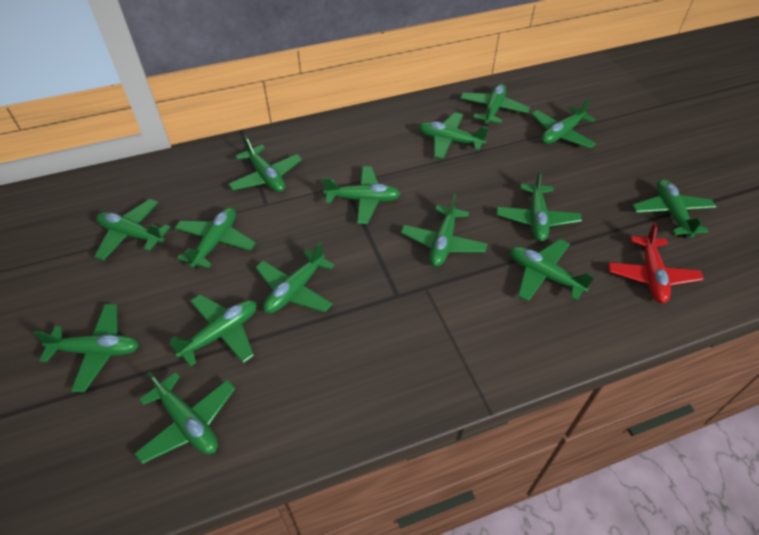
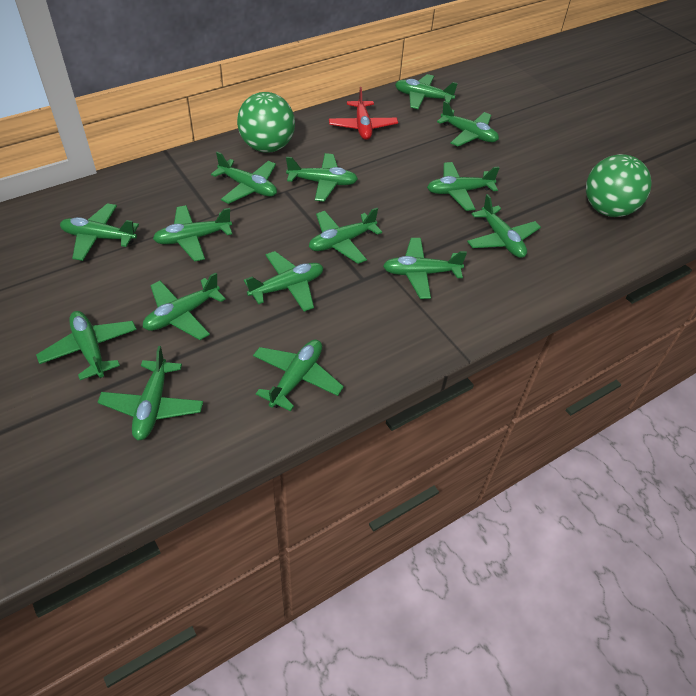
green ball: 0 -> 2

